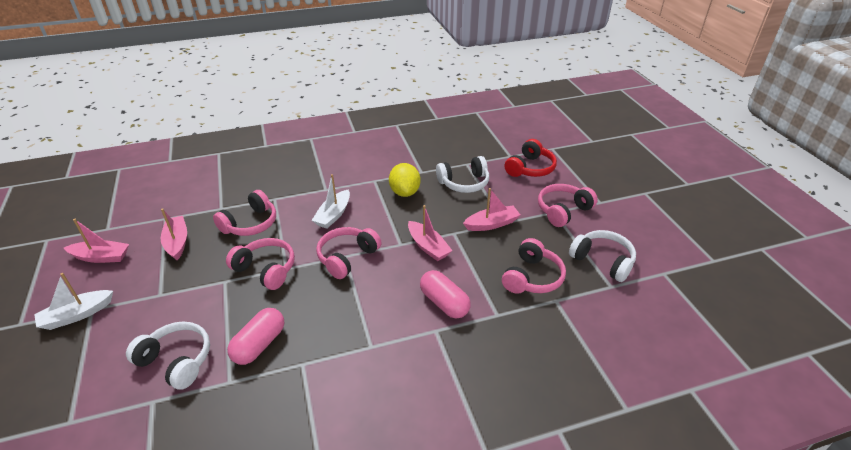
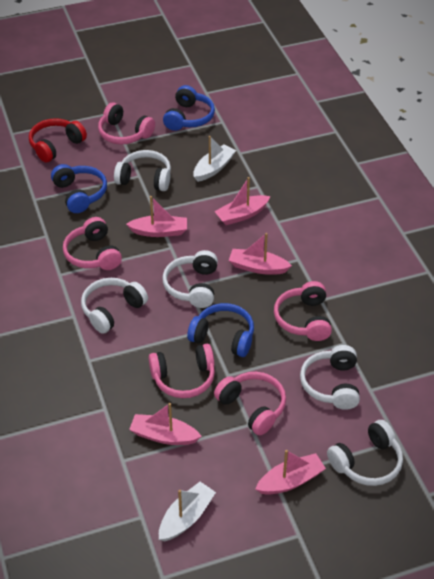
blue headphones: 0 -> 3
pink boat: 4 -> 5
pink capsule: 2 -> 0
white headphones: 3 -> 5
yellow lemon: 1 -> 0

